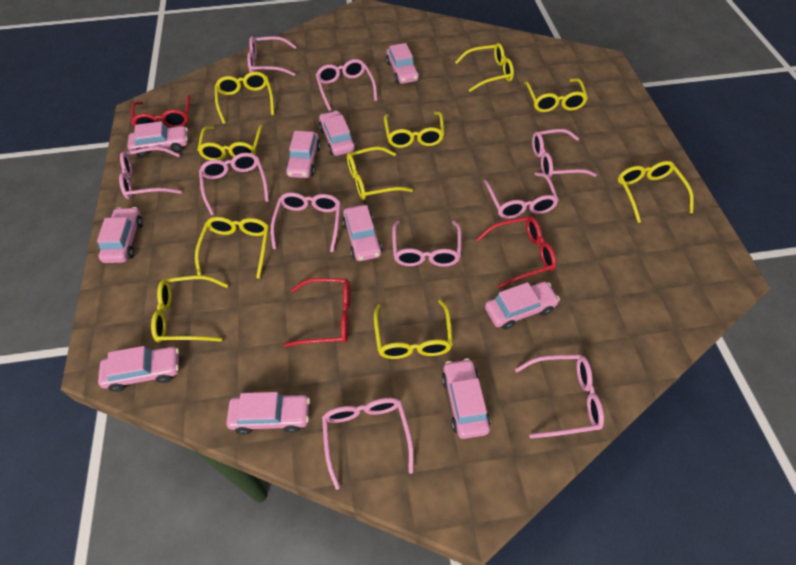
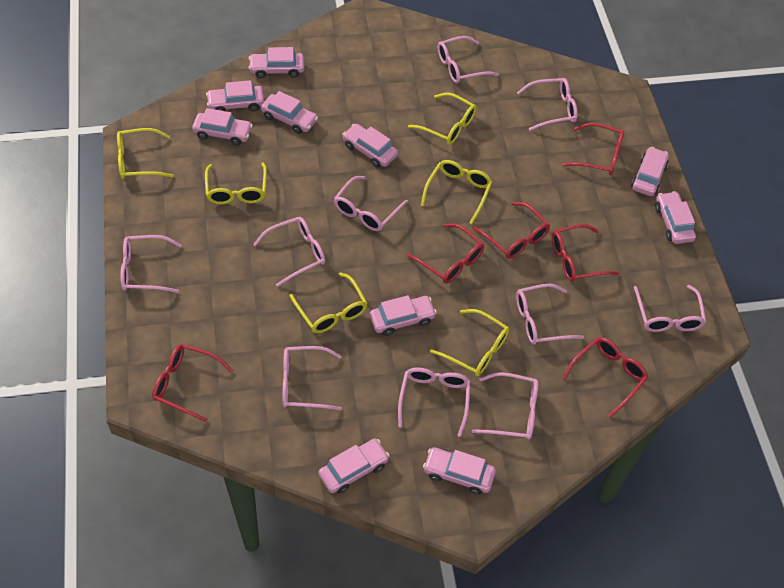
red glasses: 3 -> 6
yellow glasses: 10 -> 6

